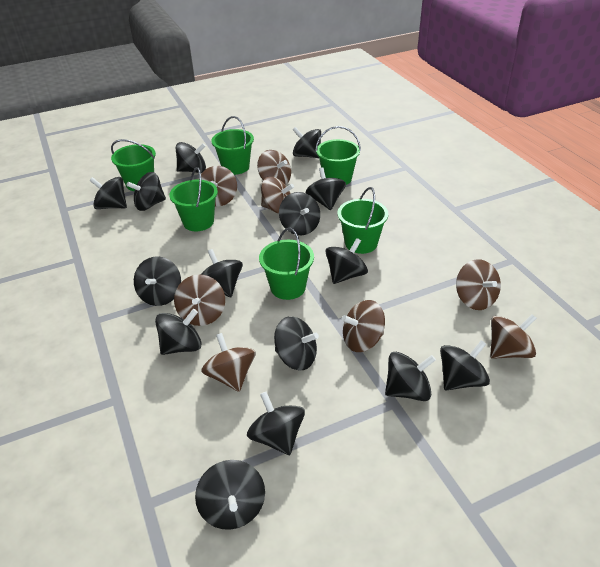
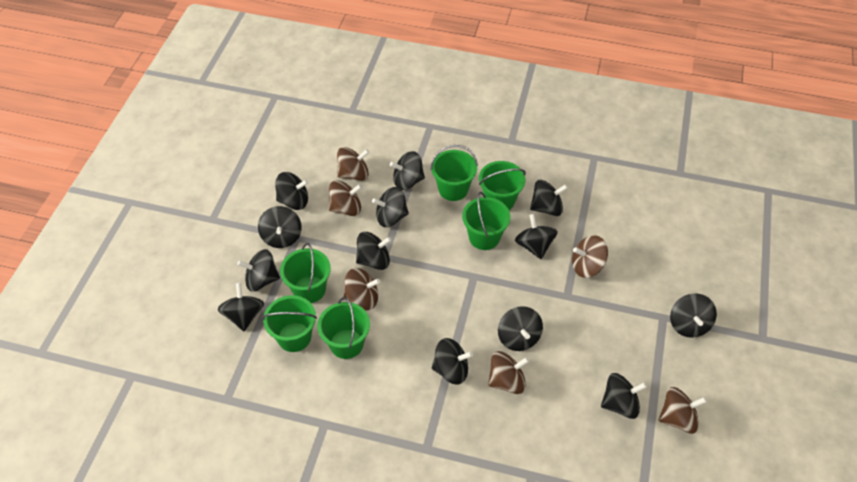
black spinning top: 15 -> 13
brown spinning top: 8 -> 6

